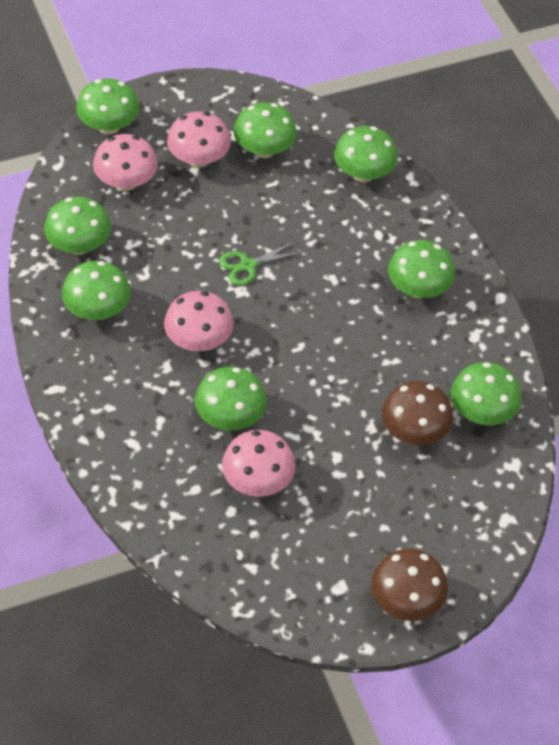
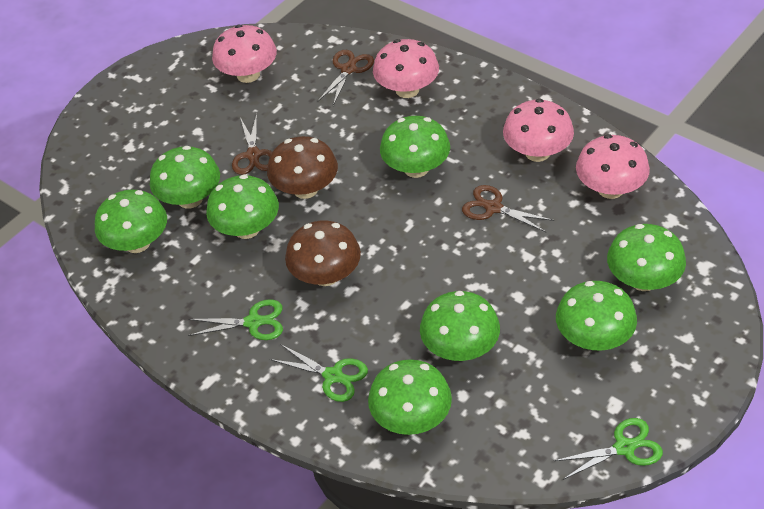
brown scissors: 0 -> 3
green scissors: 1 -> 3

